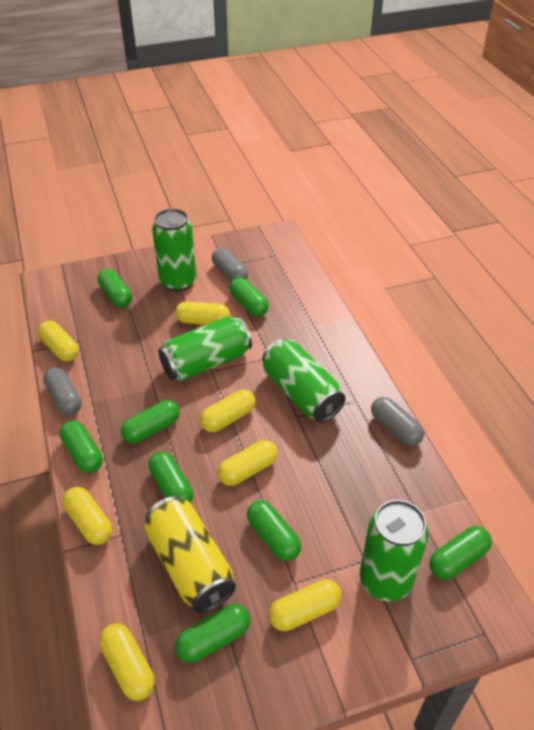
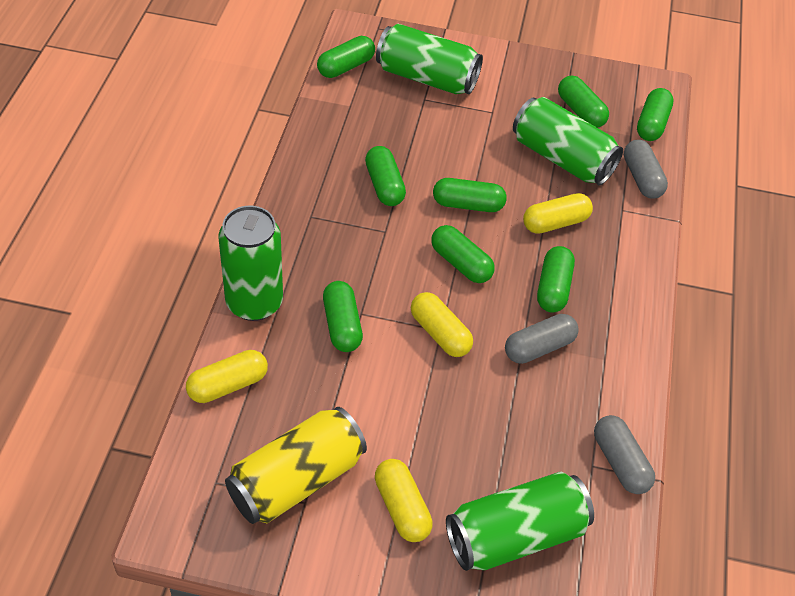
yellow capsule: 7 -> 4

